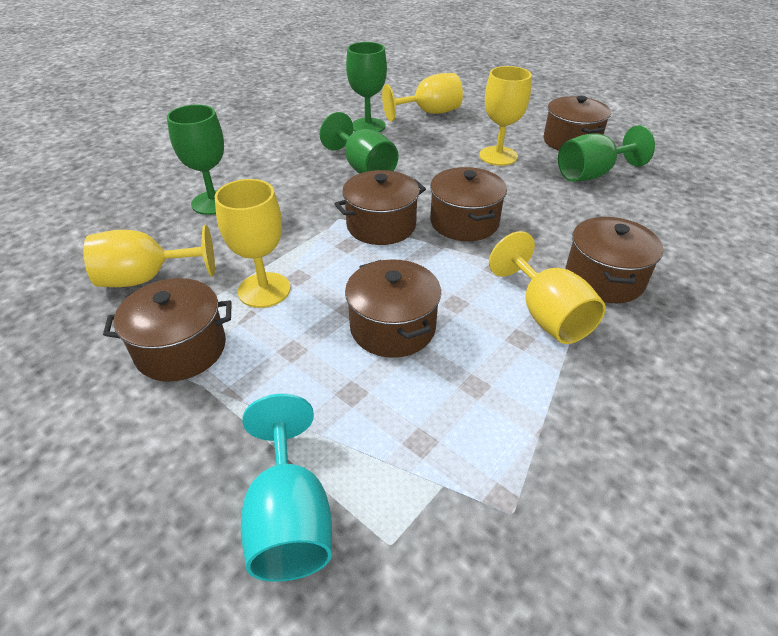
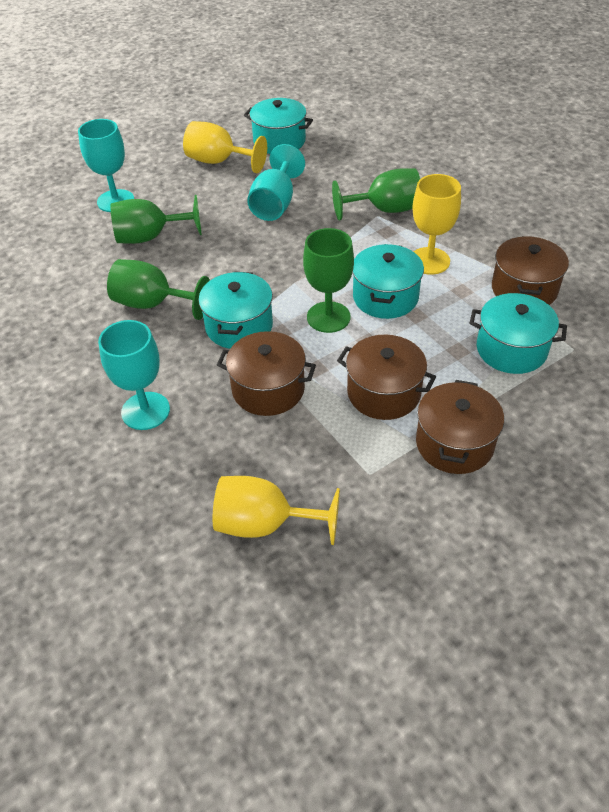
brown pot: 6 -> 4
turquoise goblet: 1 -> 3
turquoise pot: 0 -> 4
yellow goblet: 5 -> 3

